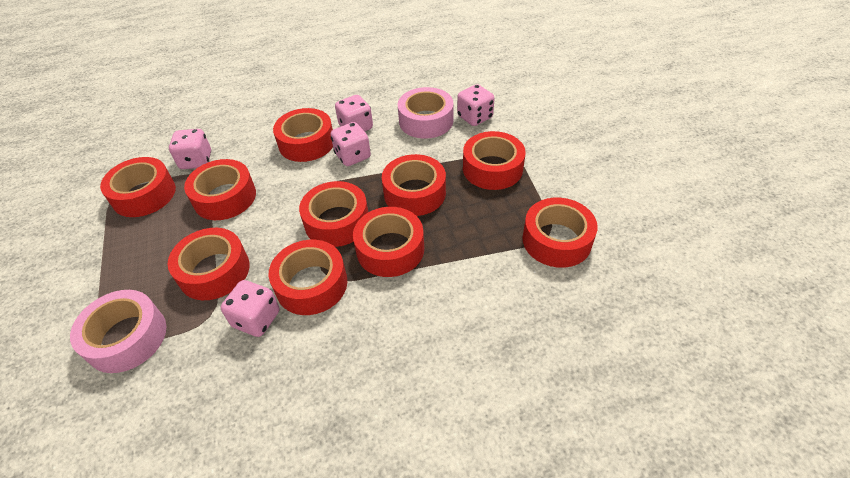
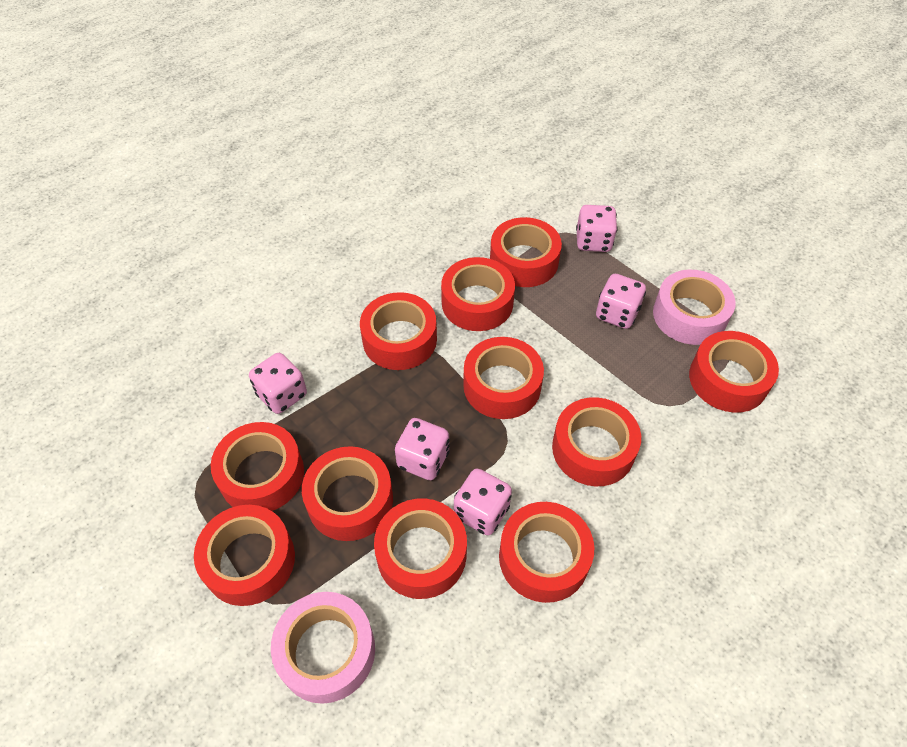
red tape: 10 -> 11

